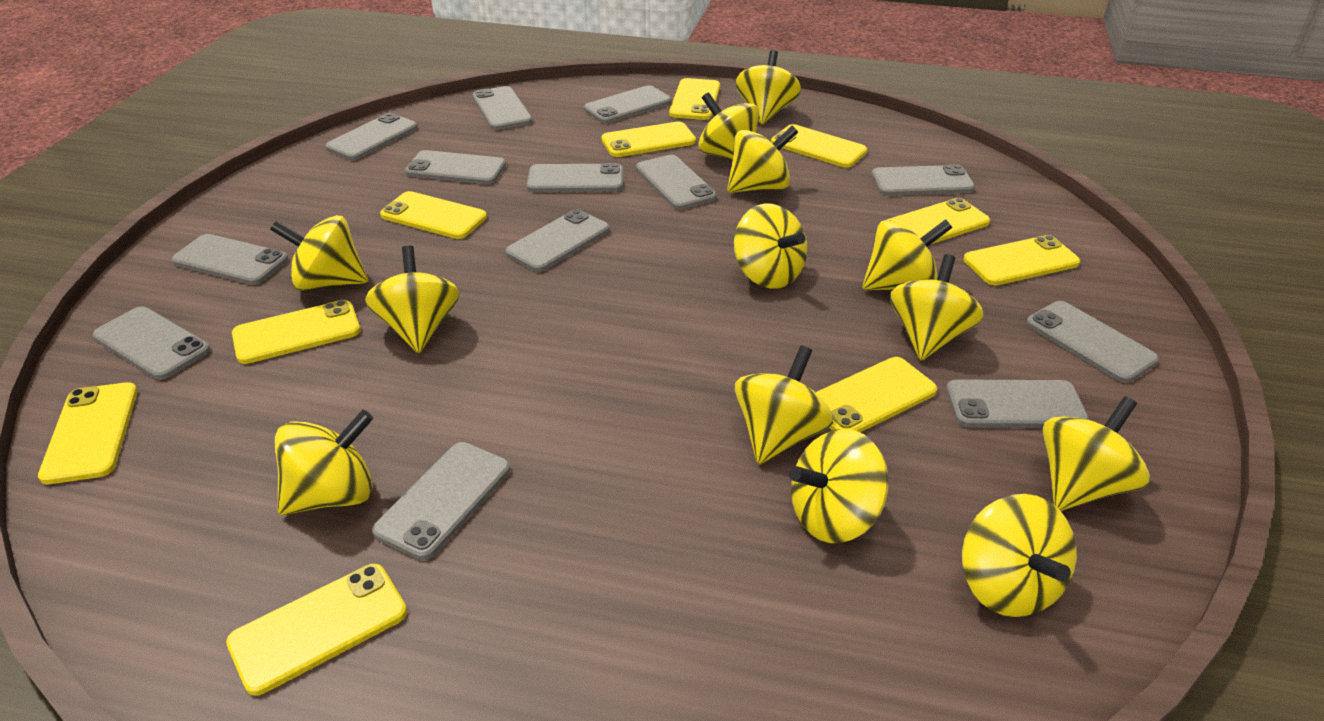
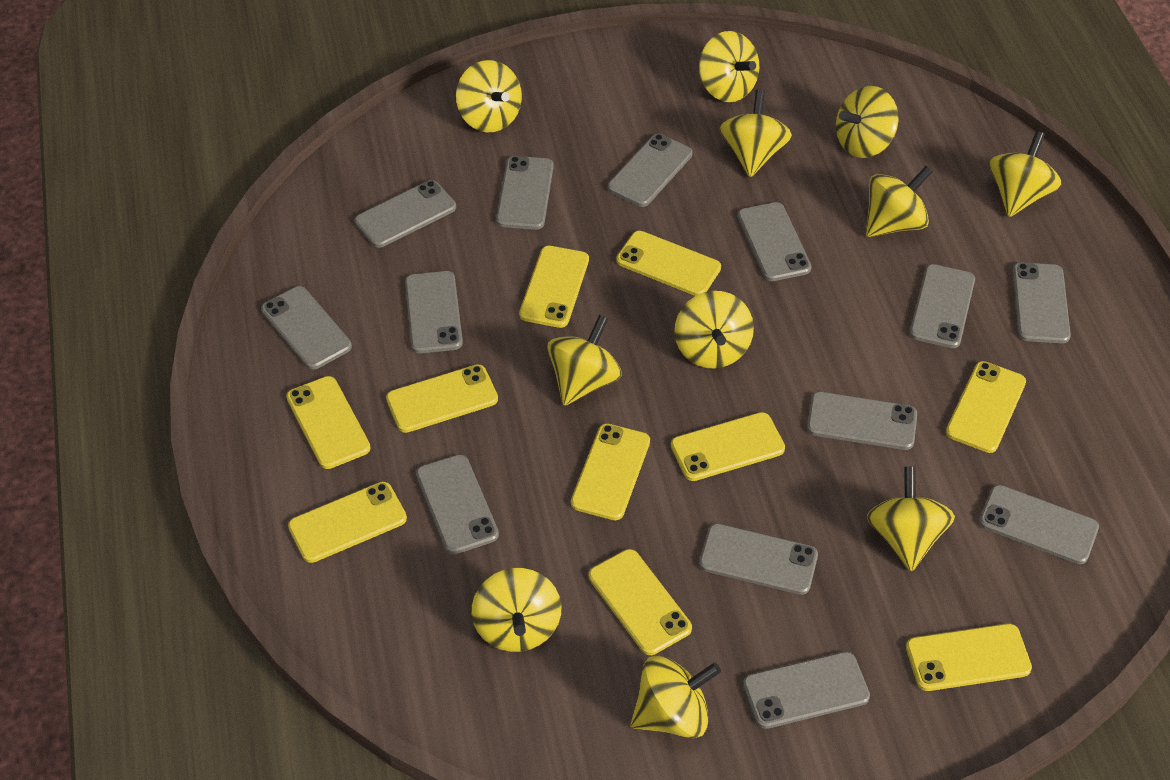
yellow spinning top: 13 -> 11

